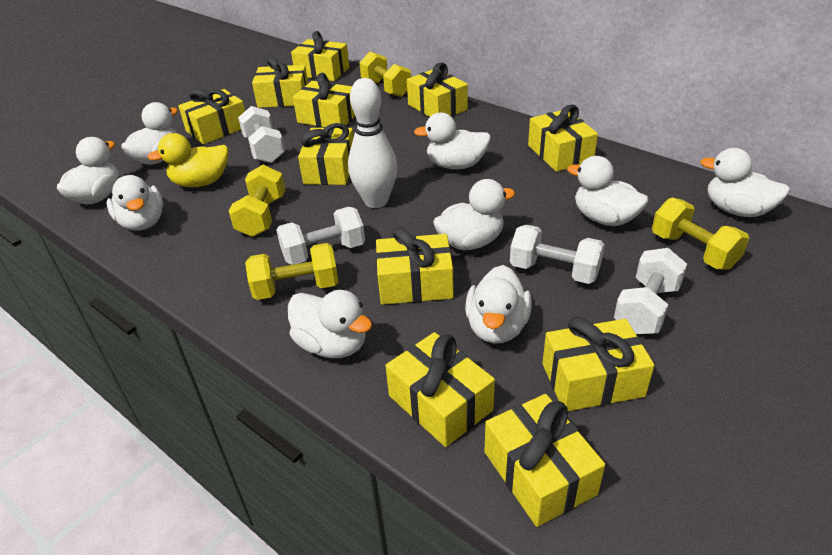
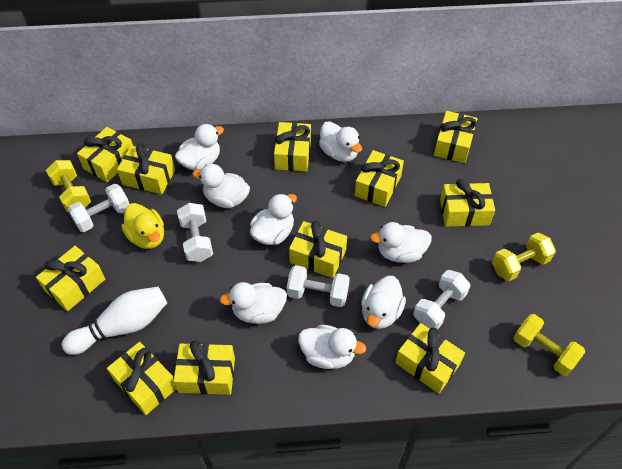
white duck: 9 -> 8
yellow dumbbell: 4 -> 3

